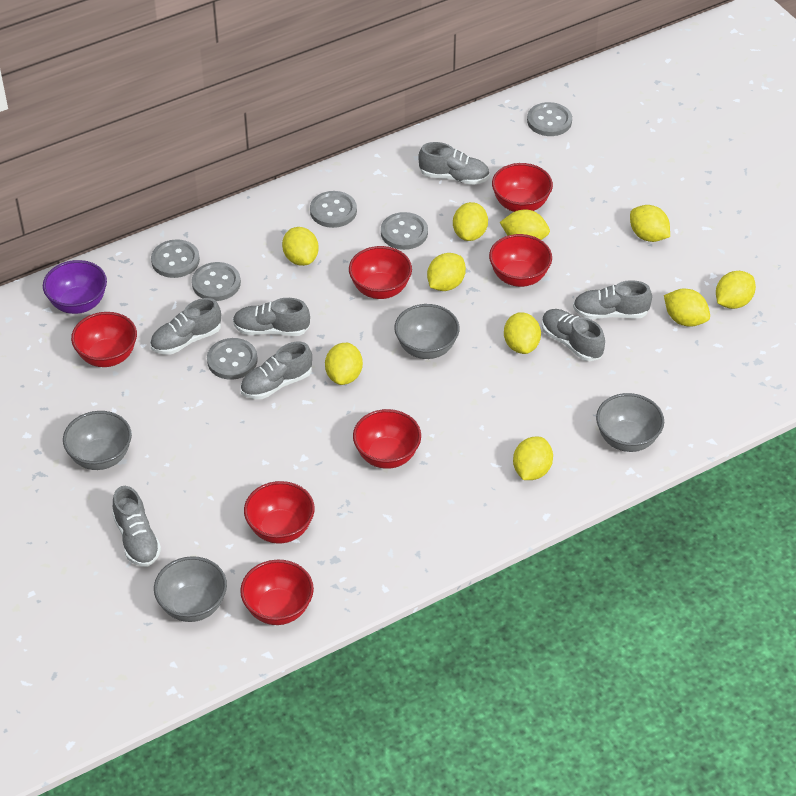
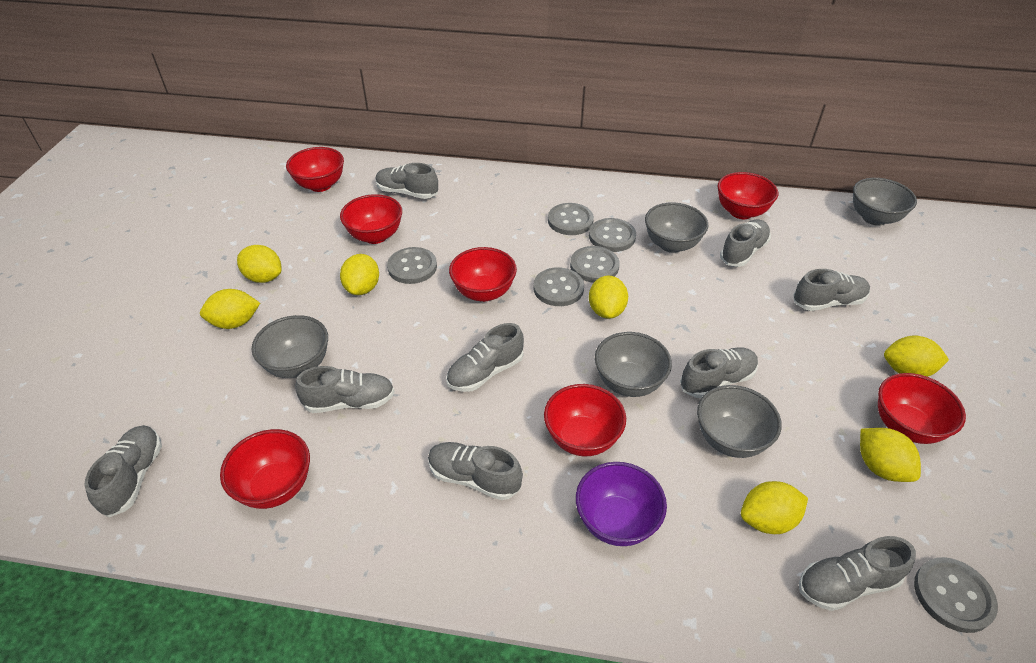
grey bowl: 4 -> 5
grey shoe: 7 -> 9
yellow lemon: 10 -> 7

